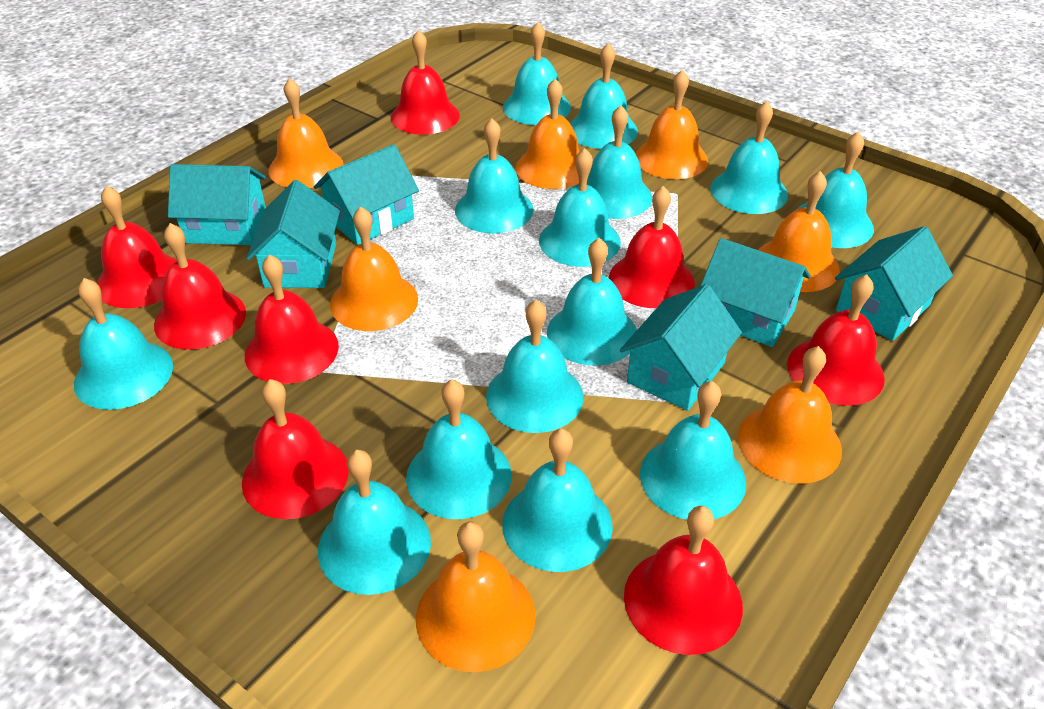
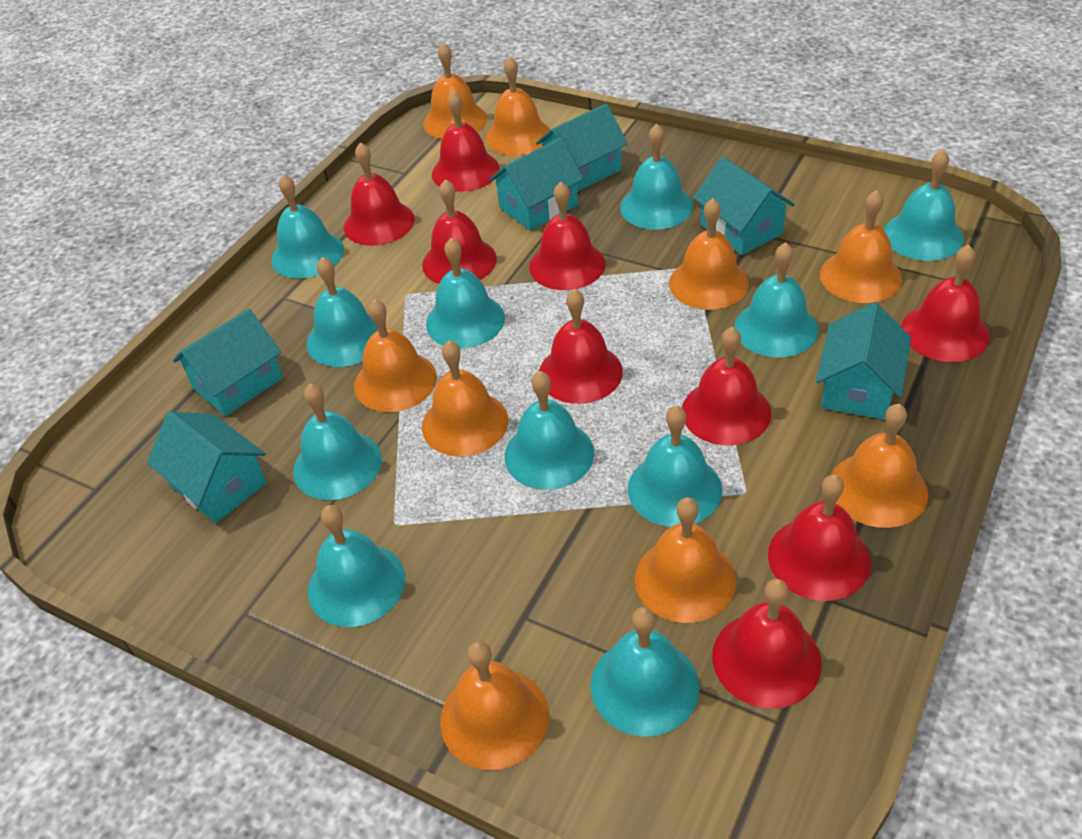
orange bell: 7 -> 9
red bell: 8 -> 9
turquoise bell: 14 -> 11

